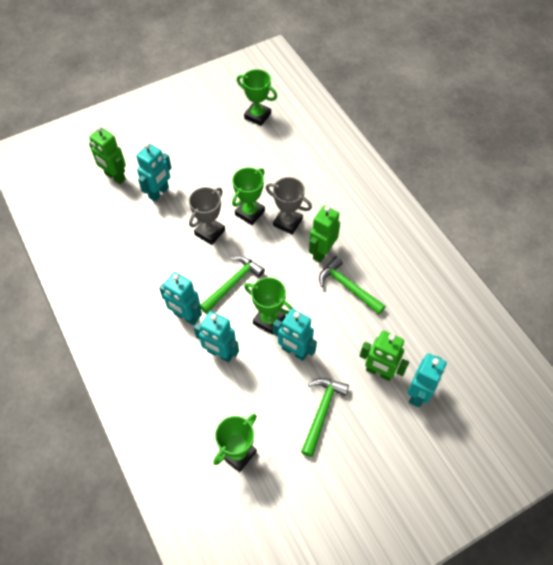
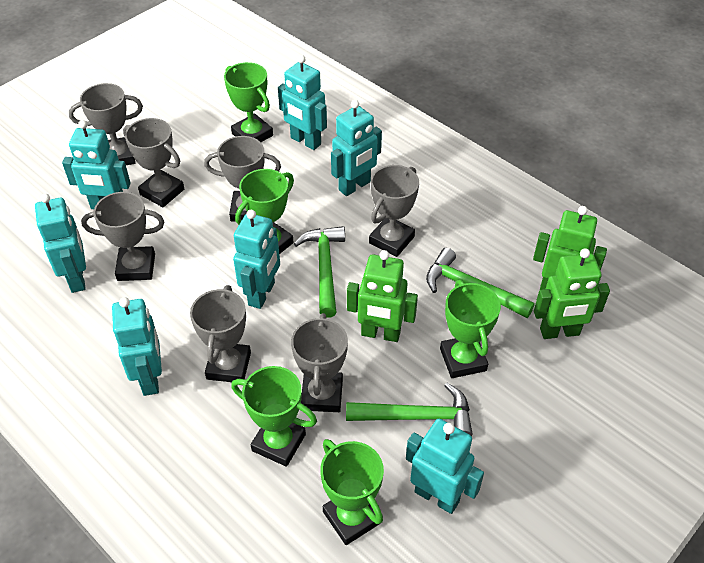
green trophy: 4 -> 5
grey trophy: 2 -> 7
turquoise robot: 5 -> 7

